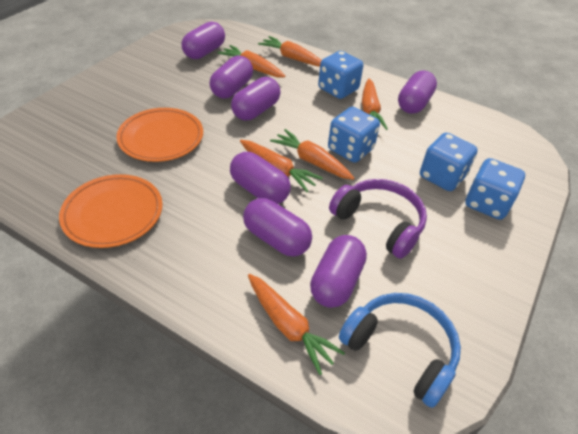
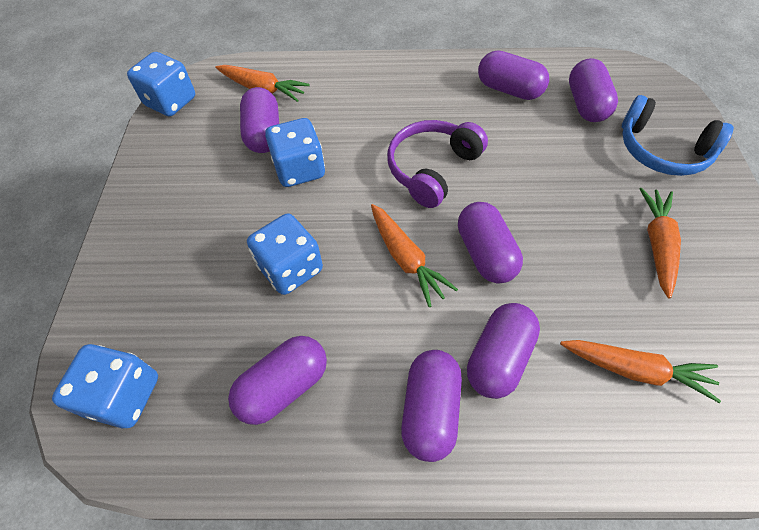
orange carrot: 6 -> 4
orange plate: 2 -> 0

